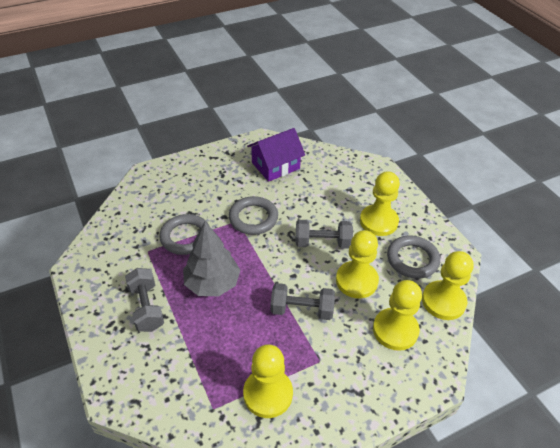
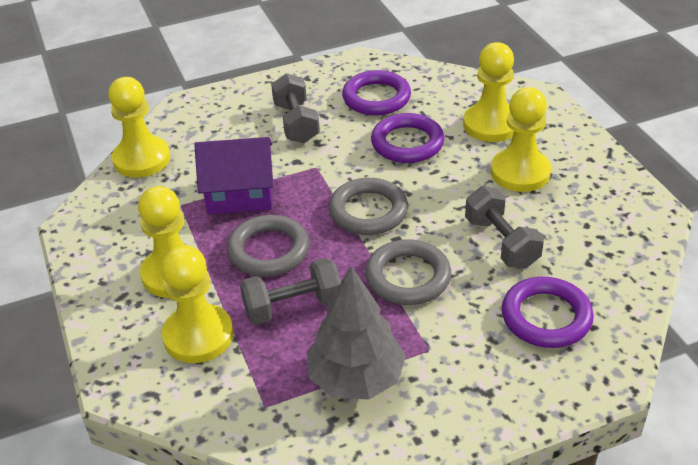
purple ring: 0 -> 3

